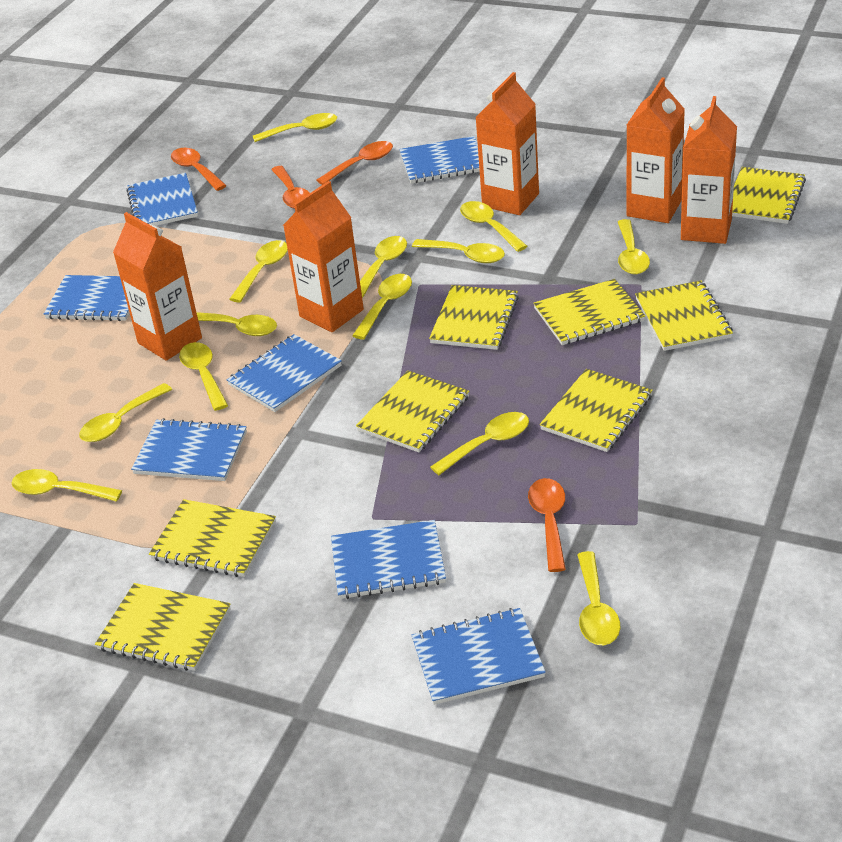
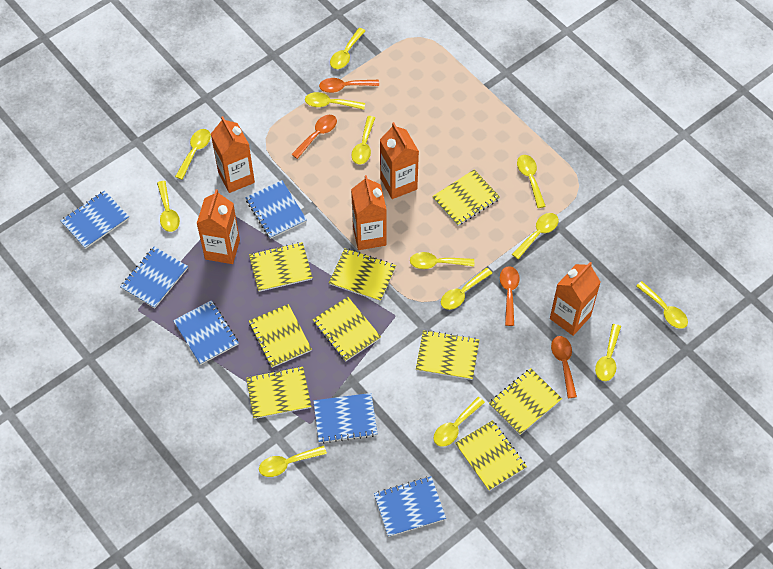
blue notebook: 7 -> 6
yellow notebook: 8 -> 9

